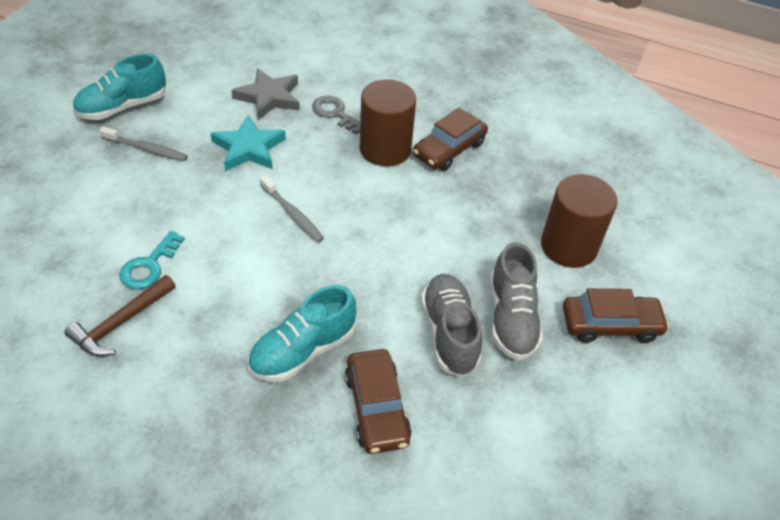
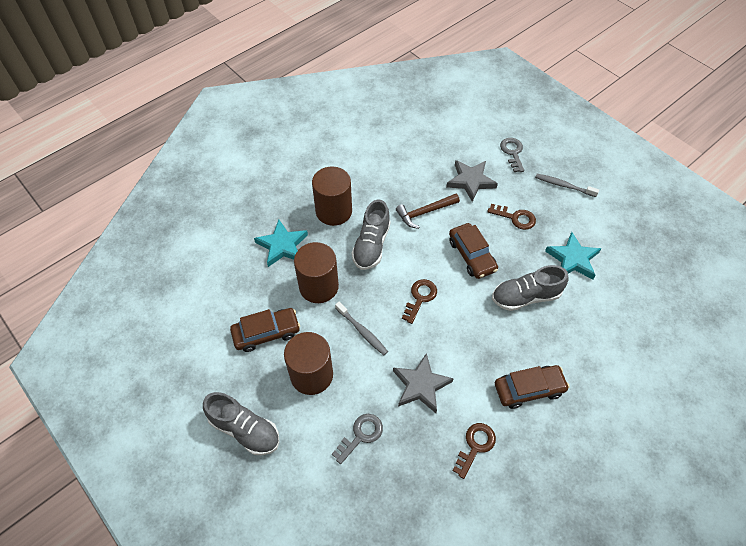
brown cylinder: 2 -> 3
brown key: 0 -> 3
grey key: 1 -> 2
grey shoe: 2 -> 3
grey star: 1 -> 2
turquoise key: 1 -> 0
turquoise shoe: 2 -> 0
turquoise star: 1 -> 2

